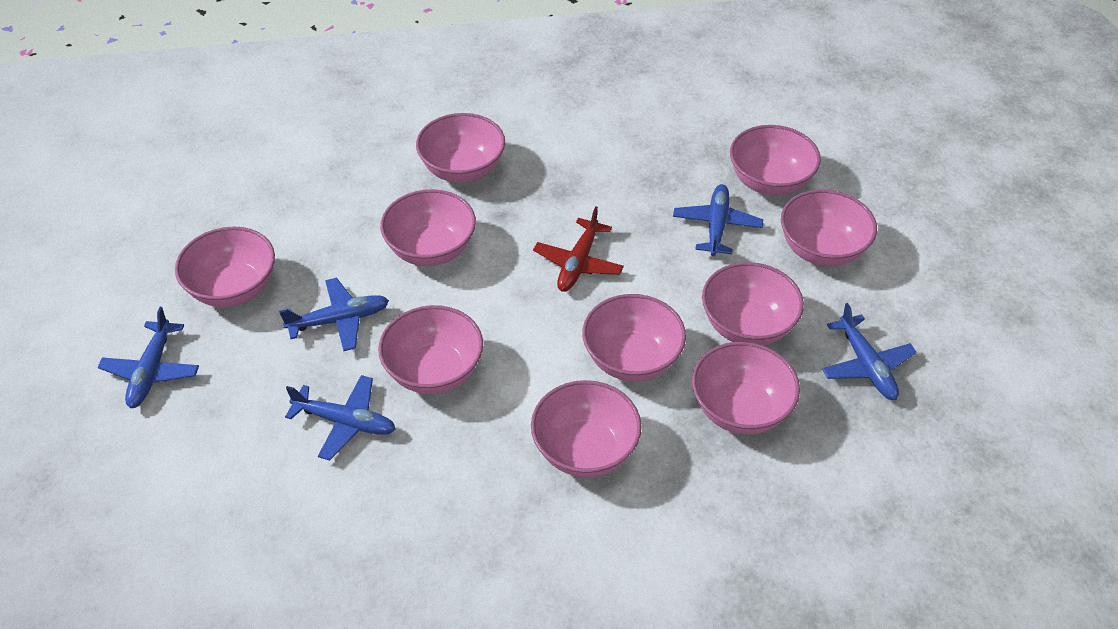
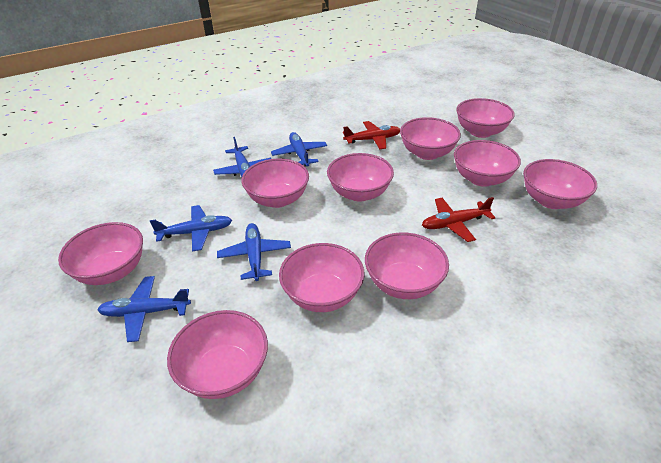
red plane: 1 -> 2

